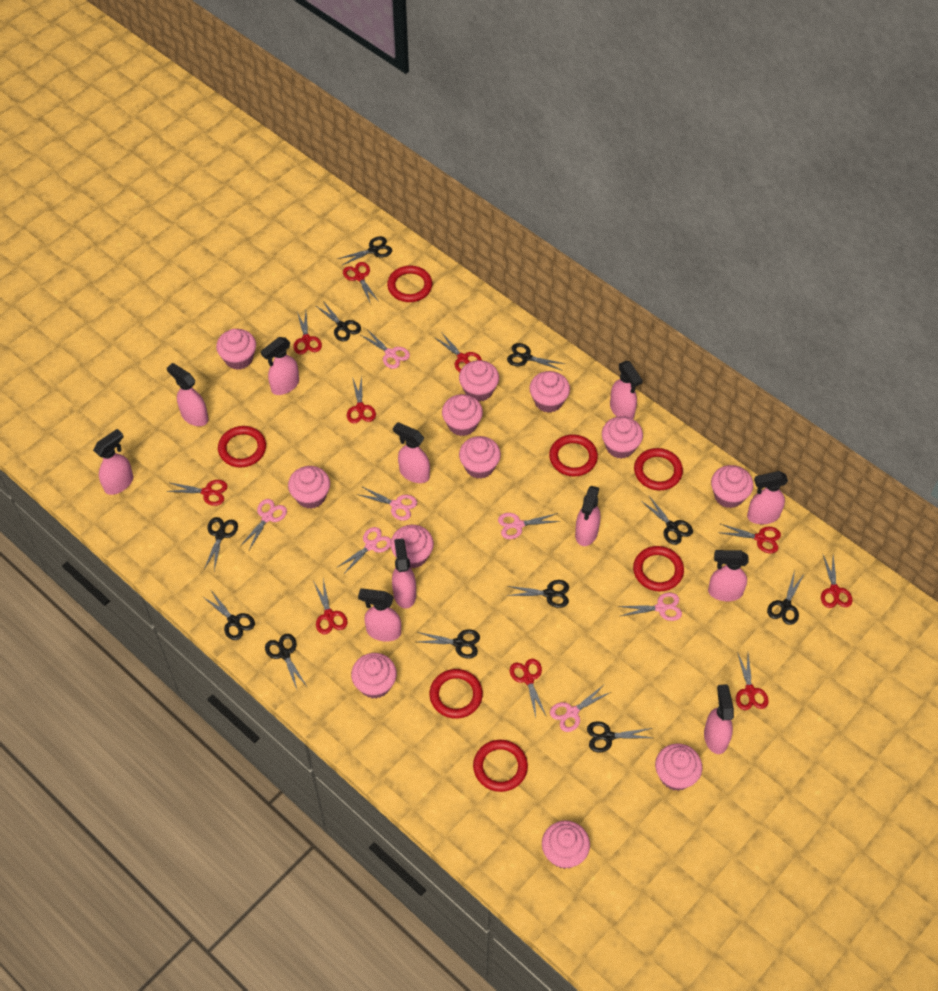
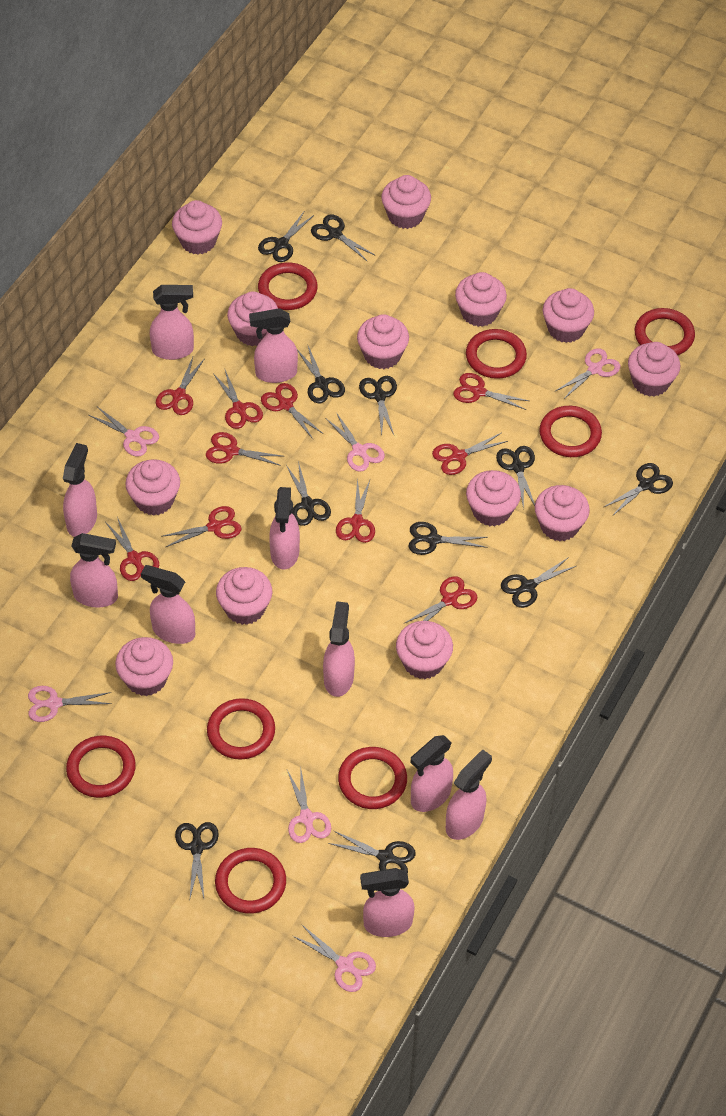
pink cupcake: 12 -> 13
pink scissors: 7 -> 6
pink spray bottle: 11 -> 10
red ring: 7 -> 8

